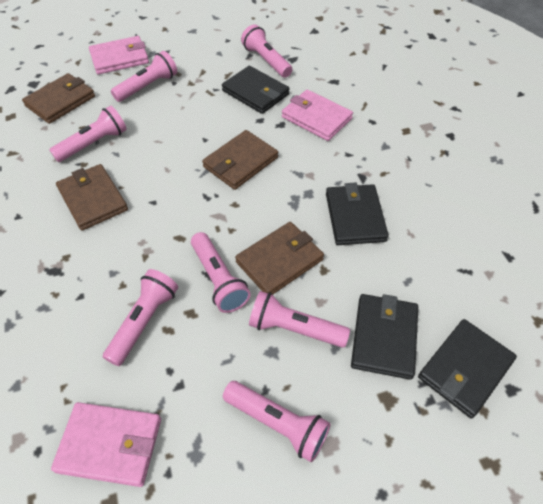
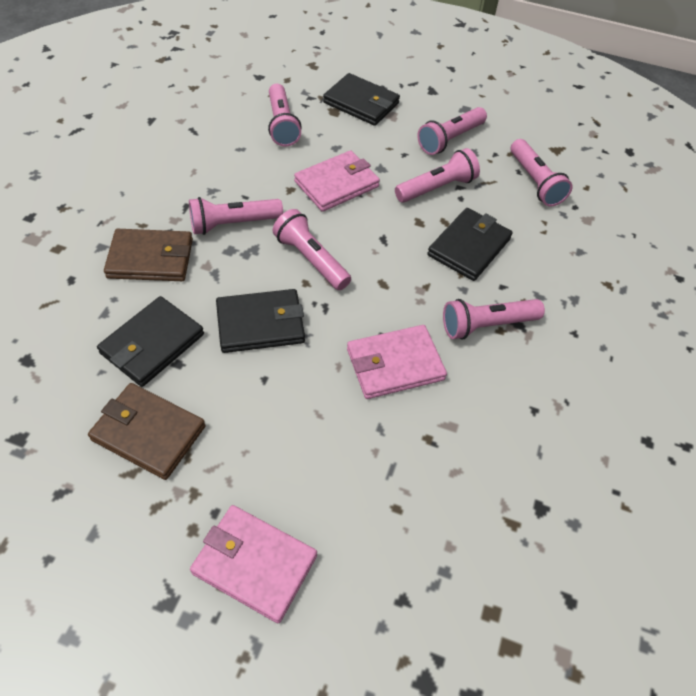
brown wallet: 4 -> 2

